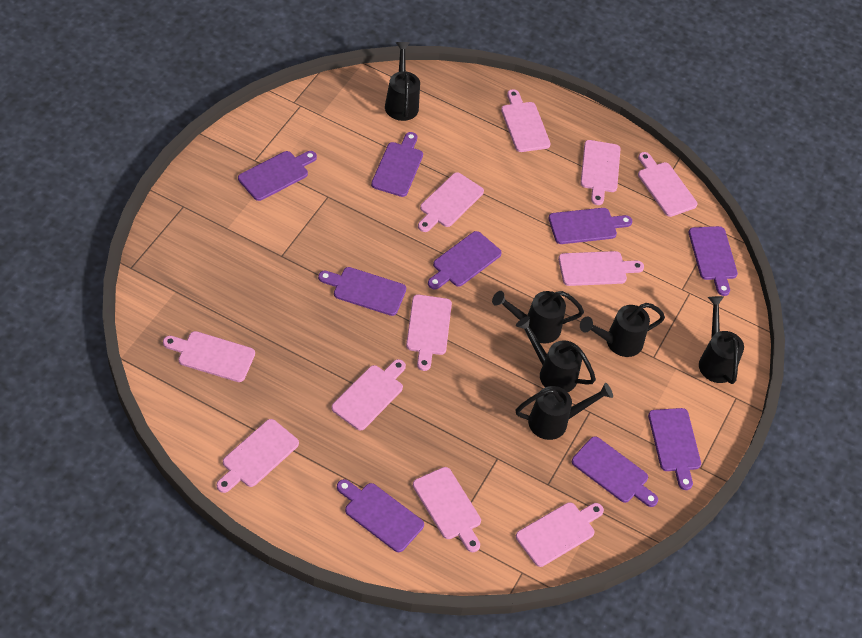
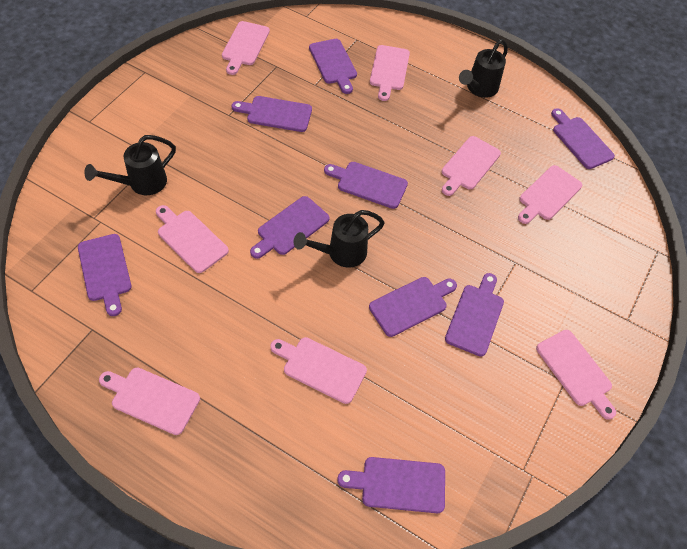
black watering can: 6 -> 3
pink cutting board: 11 -> 8

